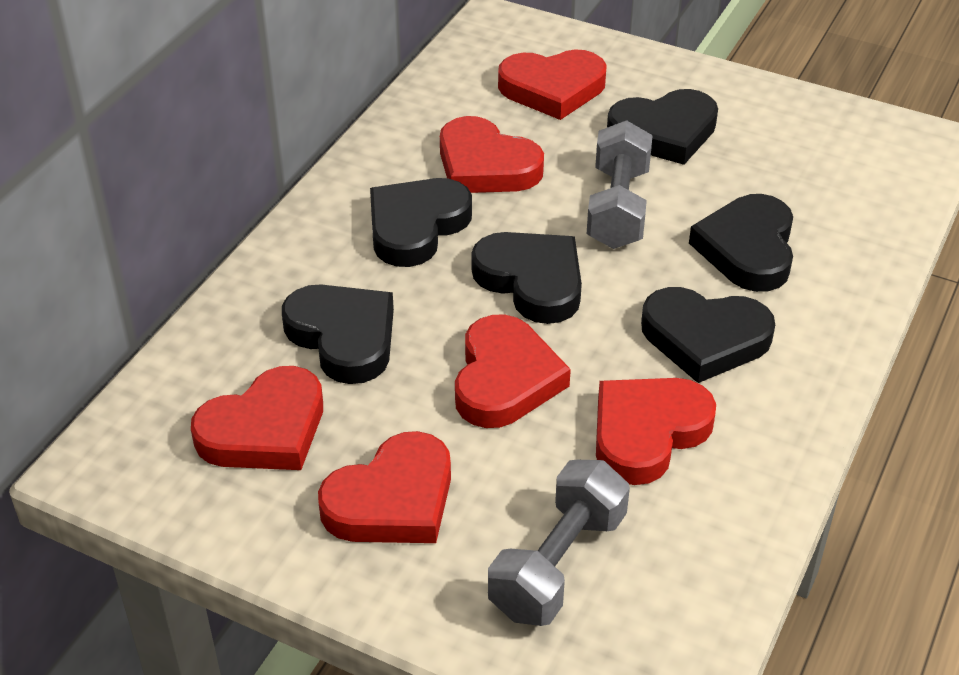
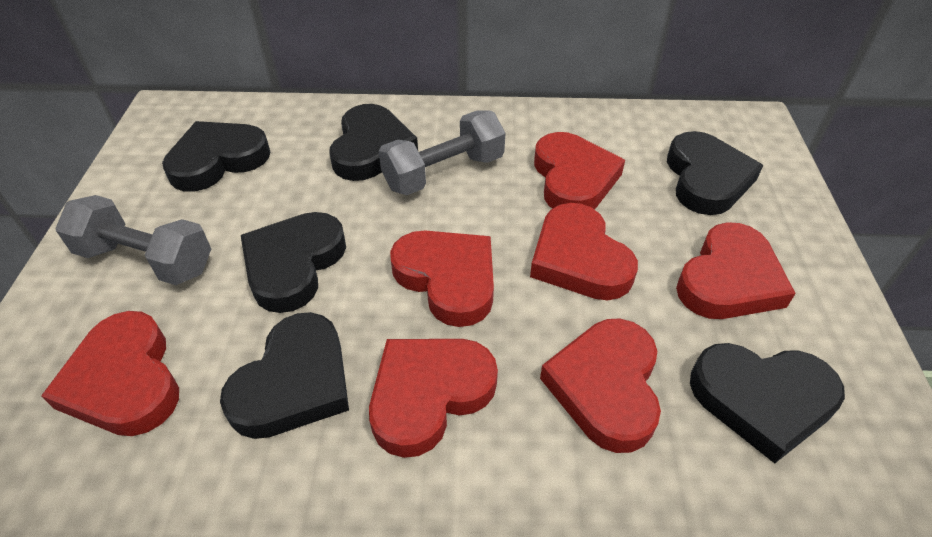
red heart: 6 -> 7

